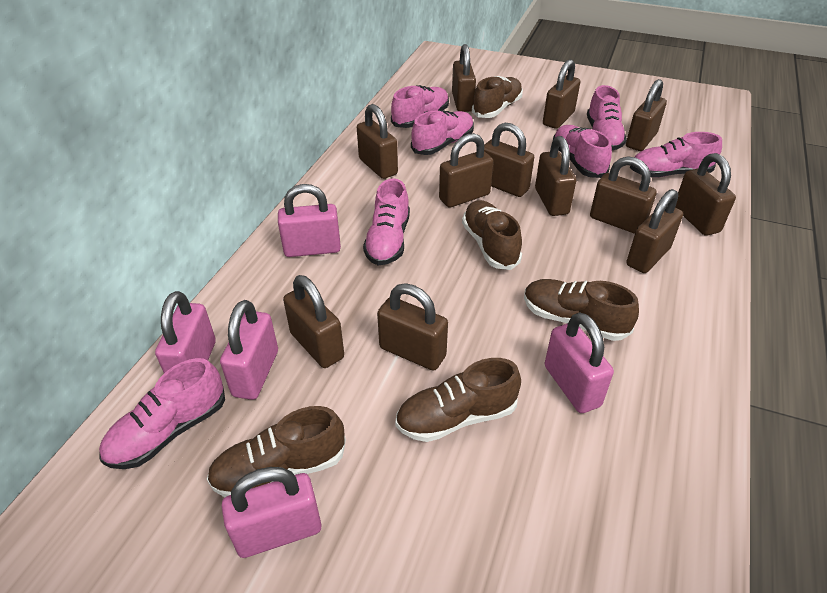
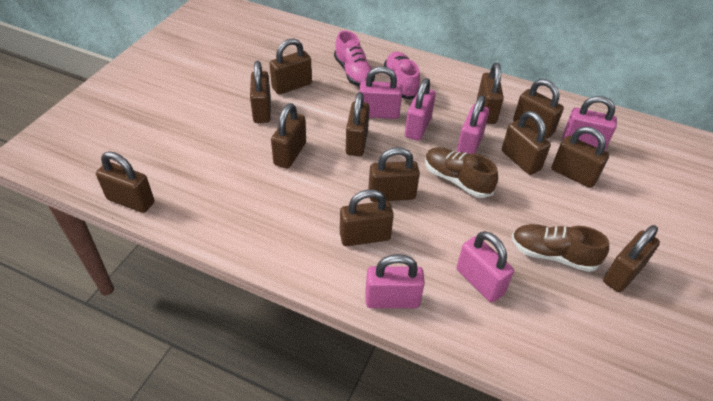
brown shoe: 5 -> 2
pink padlock: 5 -> 6
pink shoe: 7 -> 2

